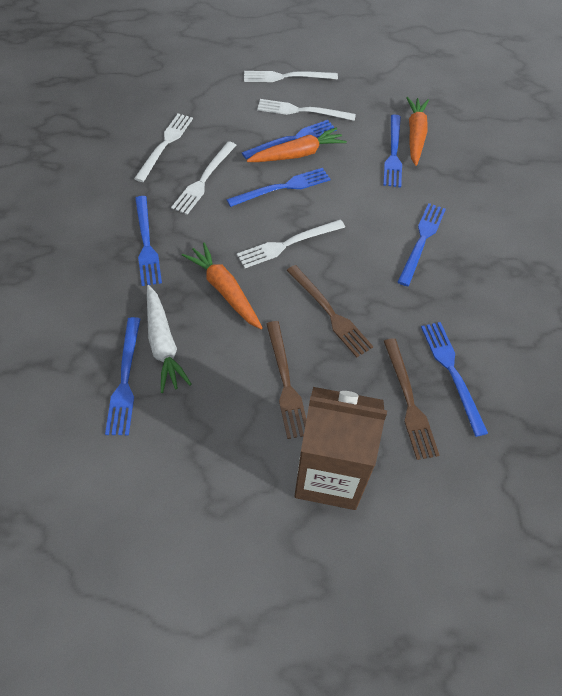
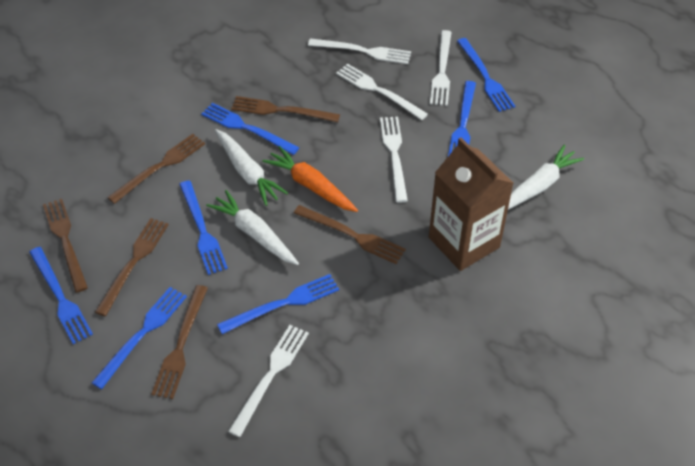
brown fork: 3 -> 6
orange carrot: 3 -> 1
white carrot: 1 -> 3

